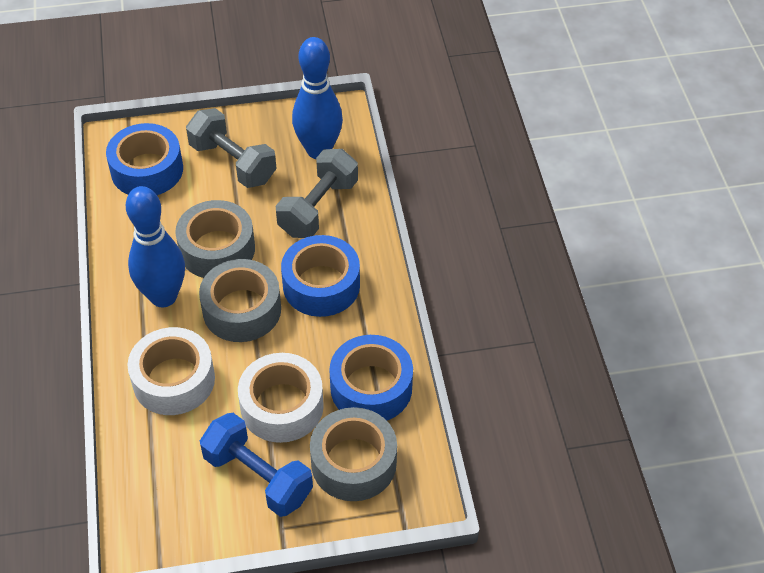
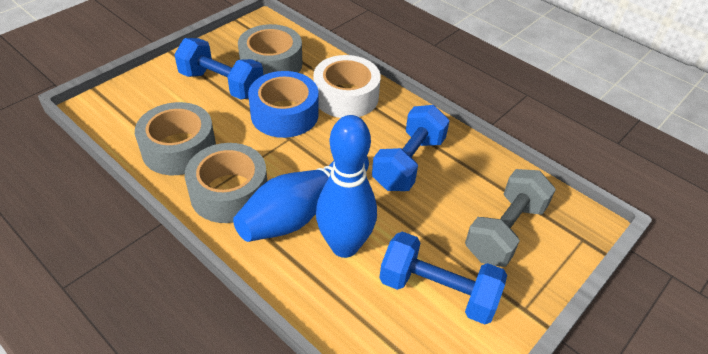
blue dumbbell: 1 -> 3
blue tape: 3 -> 1
grey dumbbell: 2 -> 1
white tape: 2 -> 1

